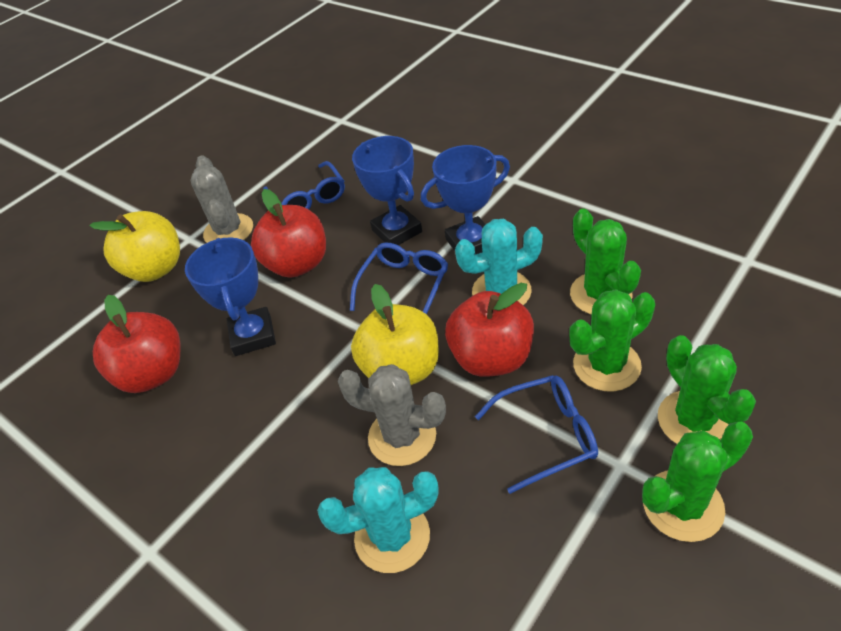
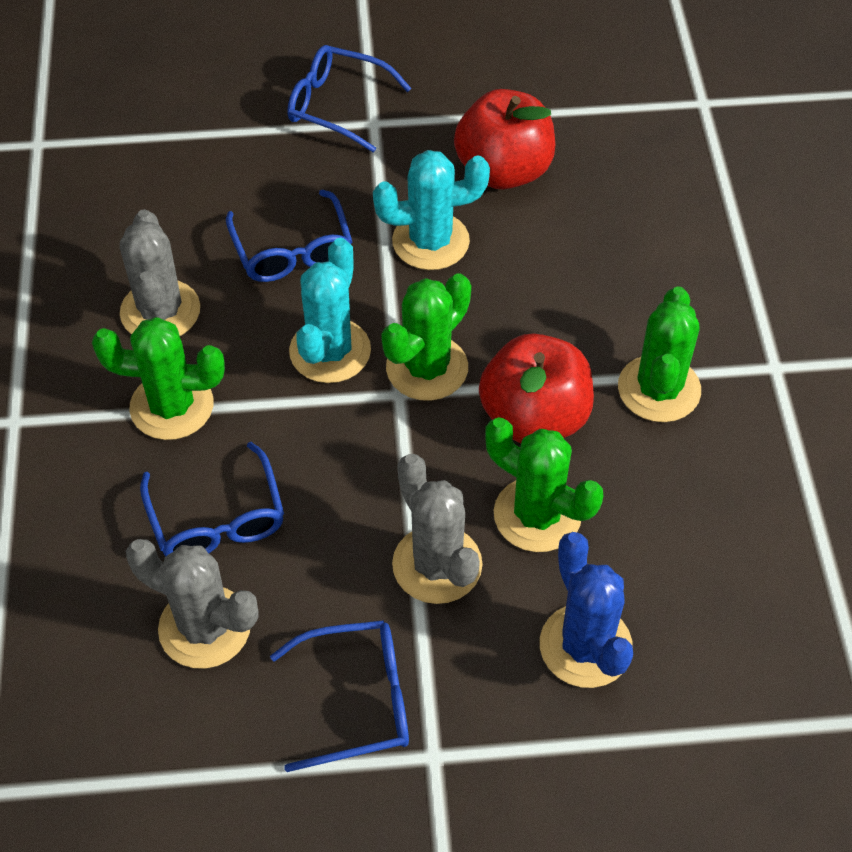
blue cactus: 0 -> 1
blue glasses: 3 -> 4
blue trophy: 3 -> 0
grey cactus: 2 -> 3
red apple: 3 -> 2
yellow apple: 2 -> 0

